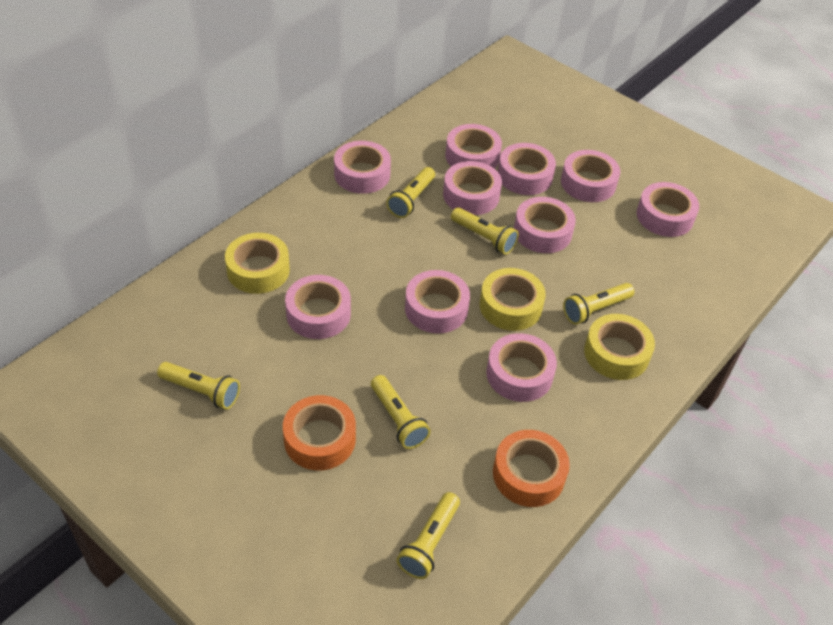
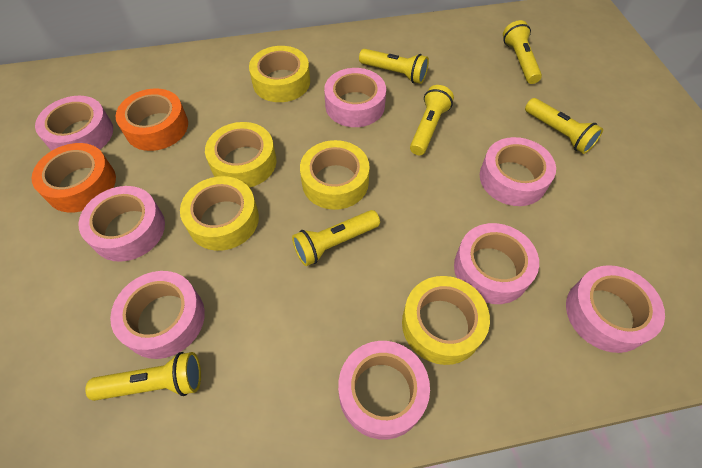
pink tape: 10 -> 8
yellow tape: 3 -> 5

